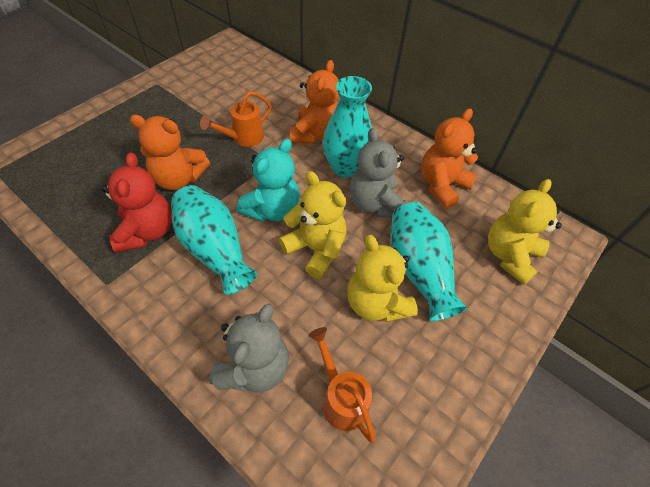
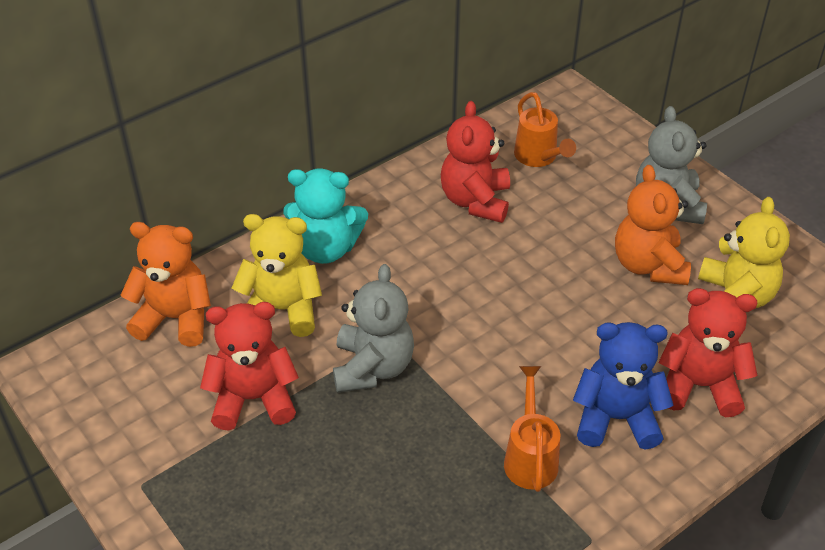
blue teddy bear: 0 -> 1
orange teddy bear: 3 -> 2
red teddy bear: 1 -> 3
turquoise vase: 3 -> 0
yellow teddy bear: 3 -> 2

